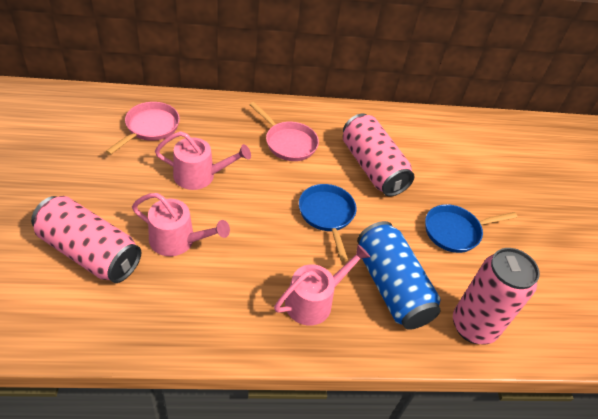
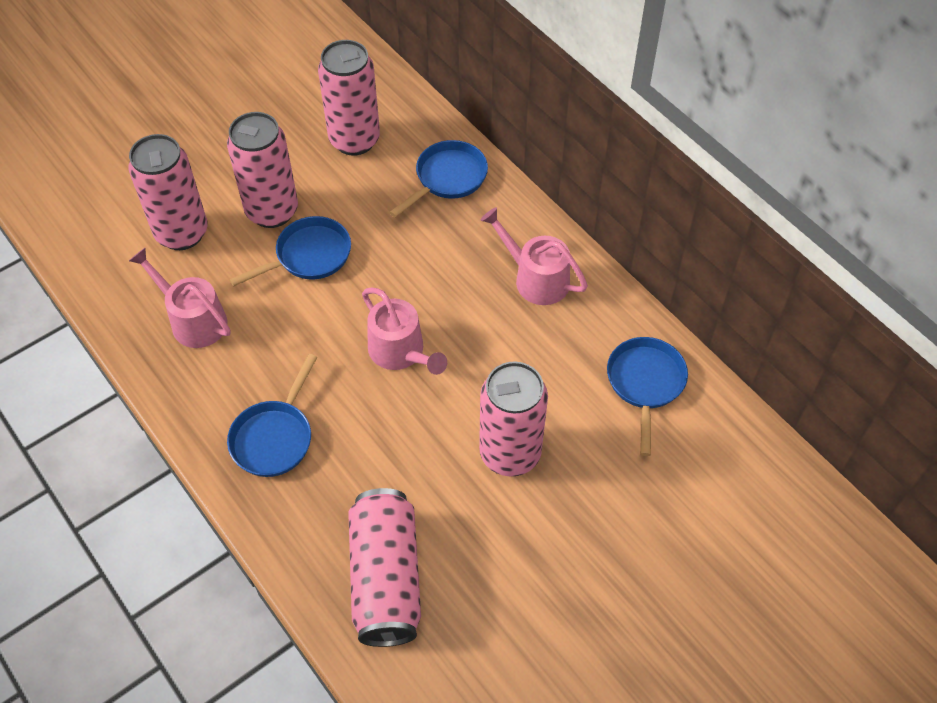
blue can: 1 -> 0
blue pan: 2 -> 4
pink can: 3 -> 5
pink pan: 2 -> 0

